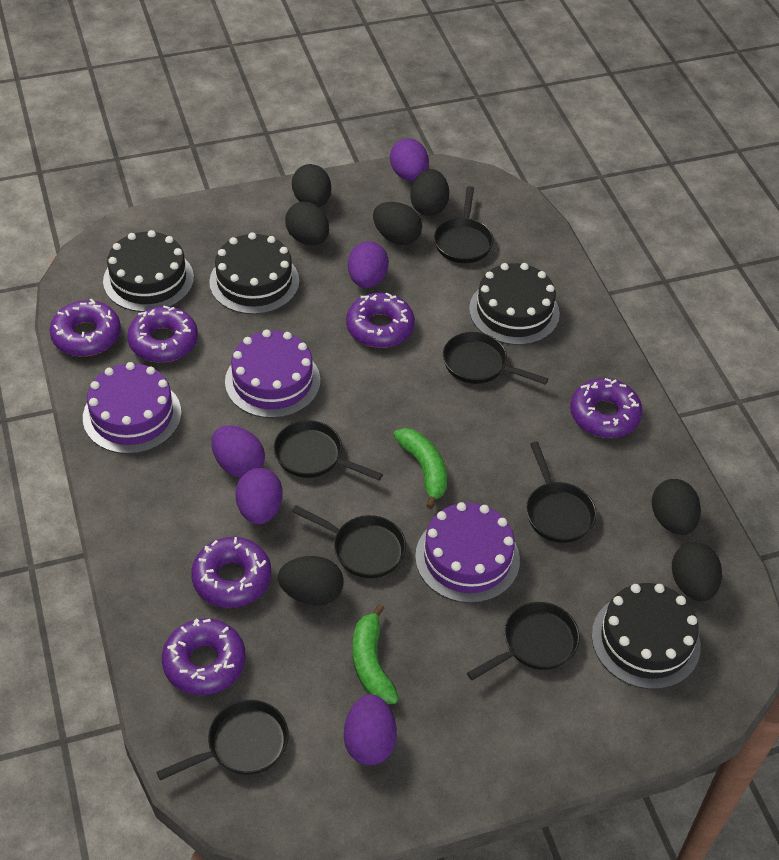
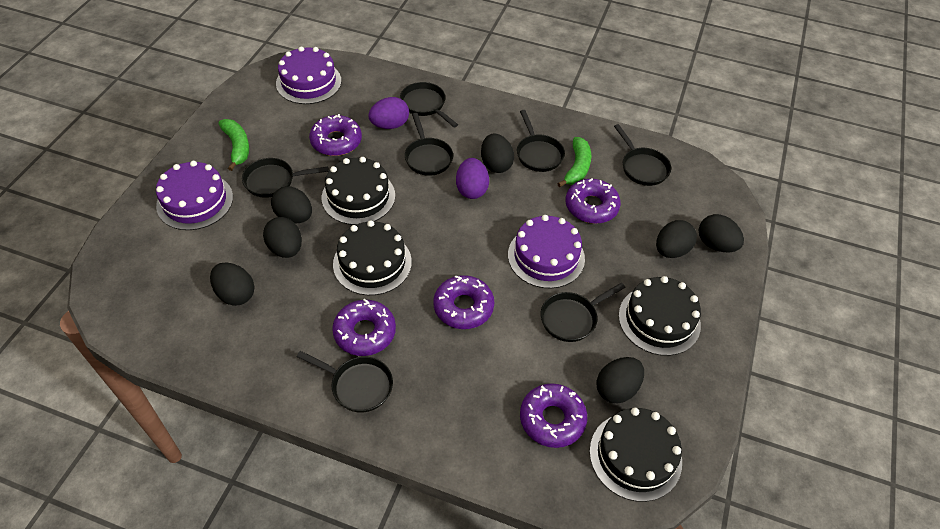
purple donut: 6 -> 5
purple egg: 5 -> 2

